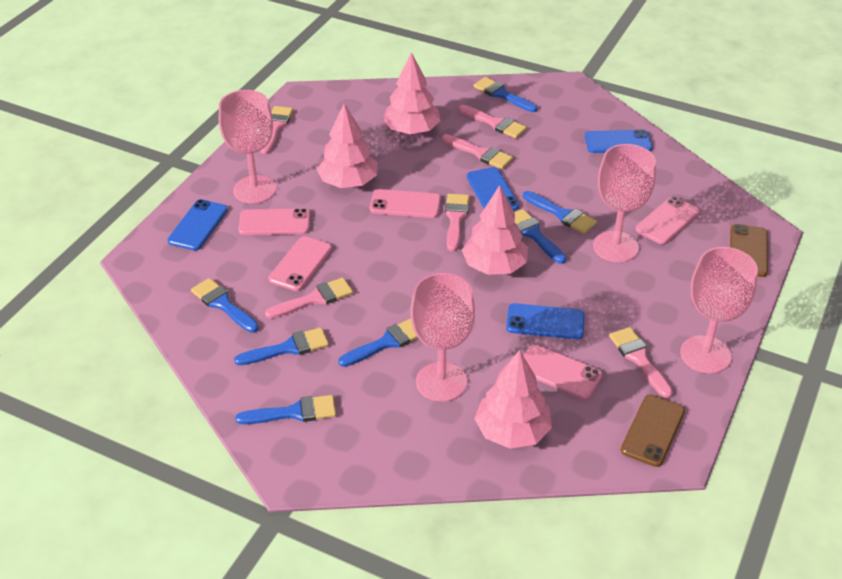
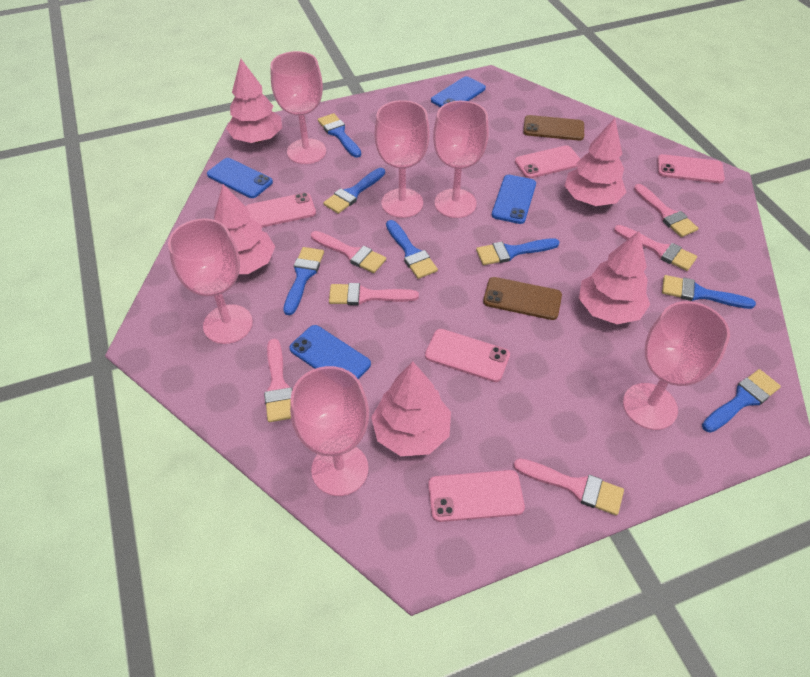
pink goblet: 4 -> 6
pink tree: 4 -> 5

